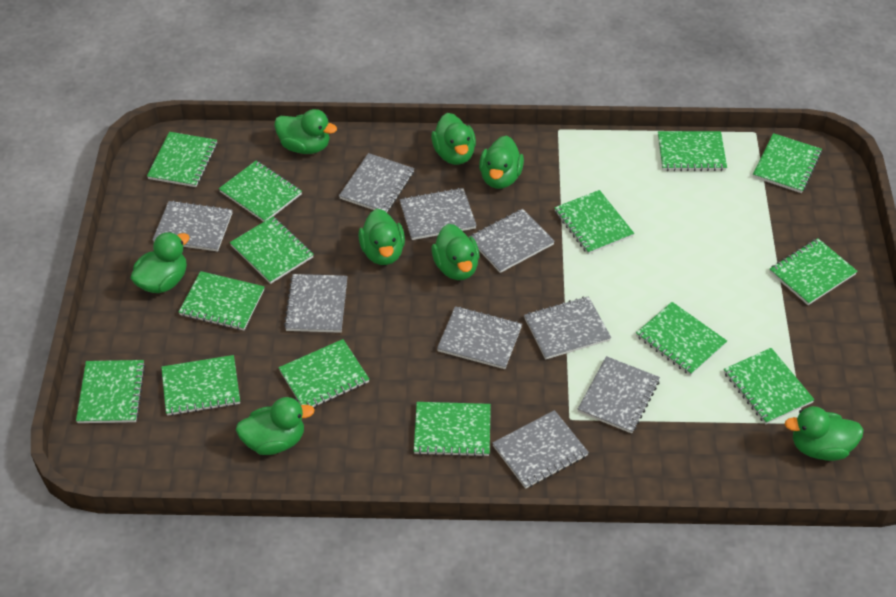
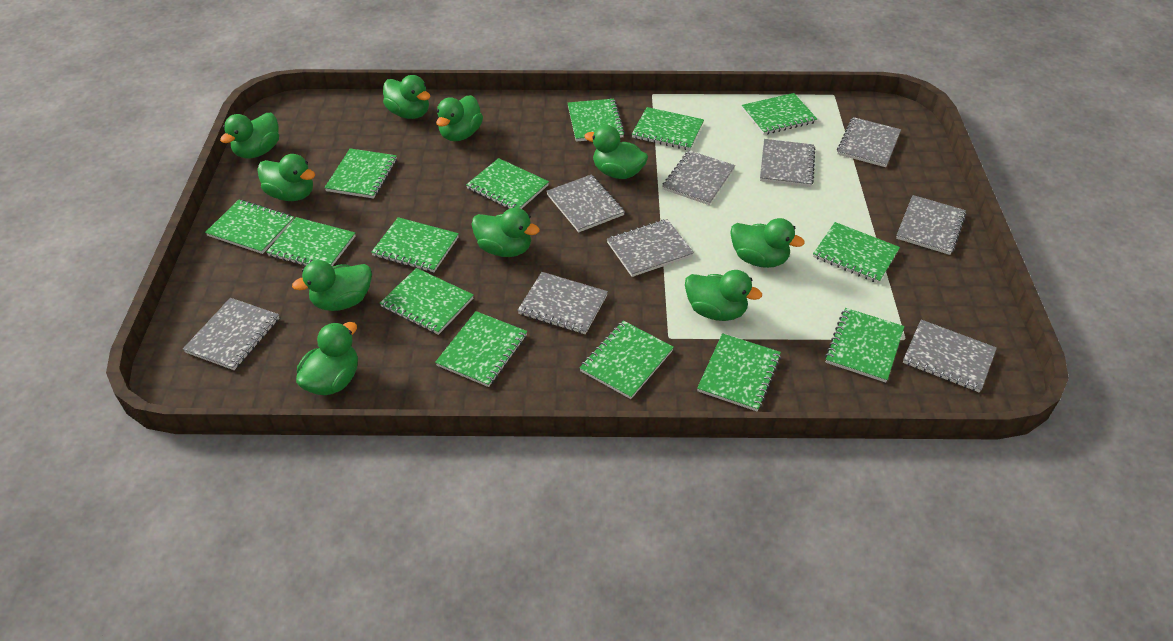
green duck: 8 -> 10

